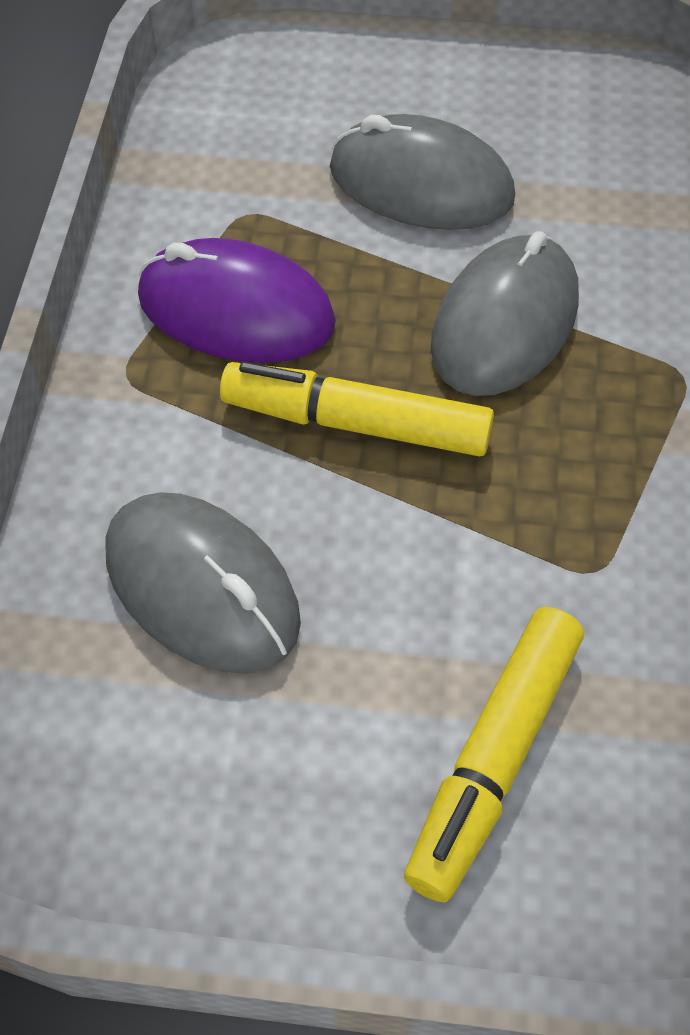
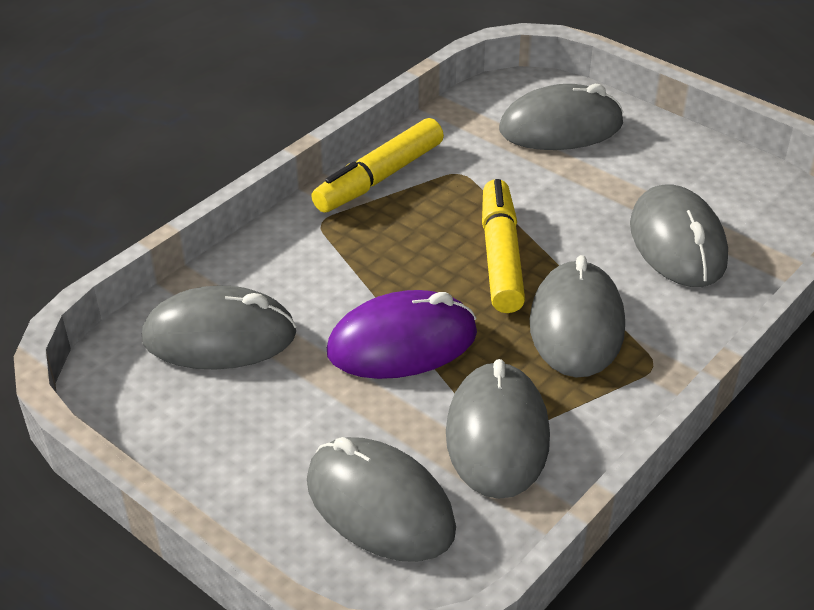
grey mouse: 3 -> 6

